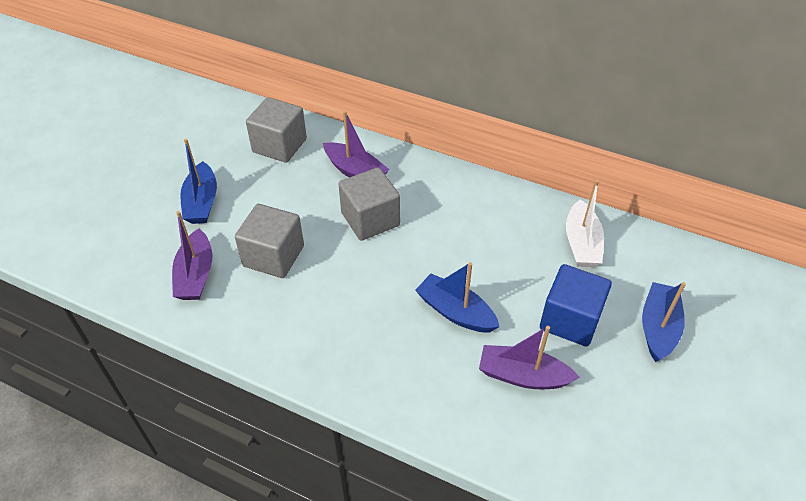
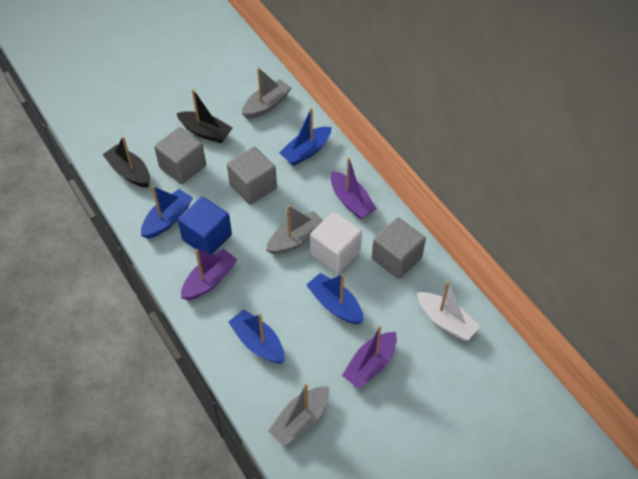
black boat: 0 -> 2
blue boat: 3 -> 4
grey boat: 0 -> 3
white cube: 0 -> 1

